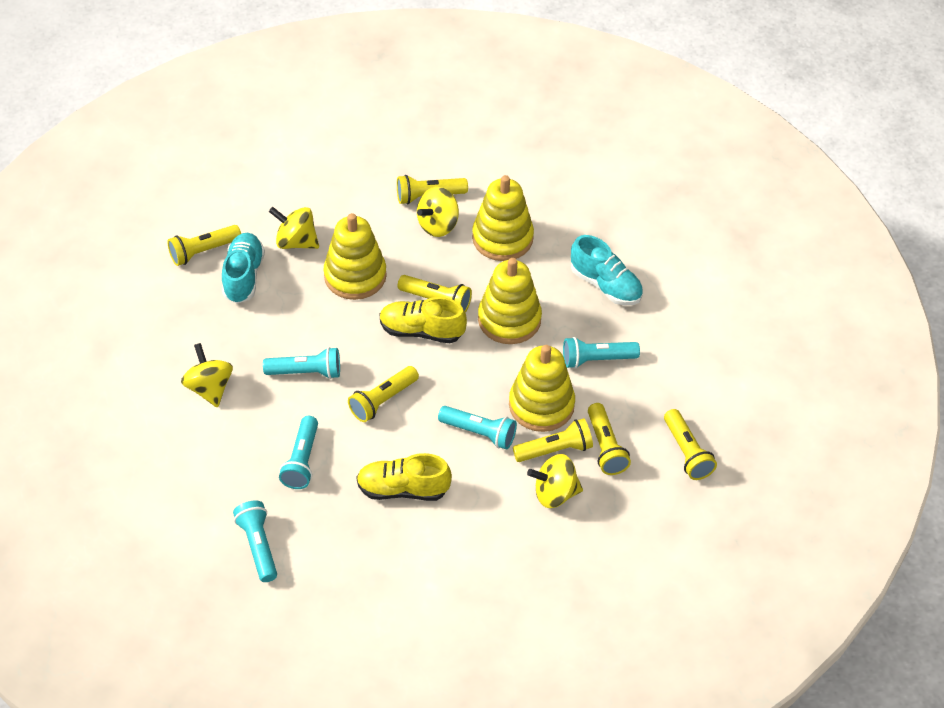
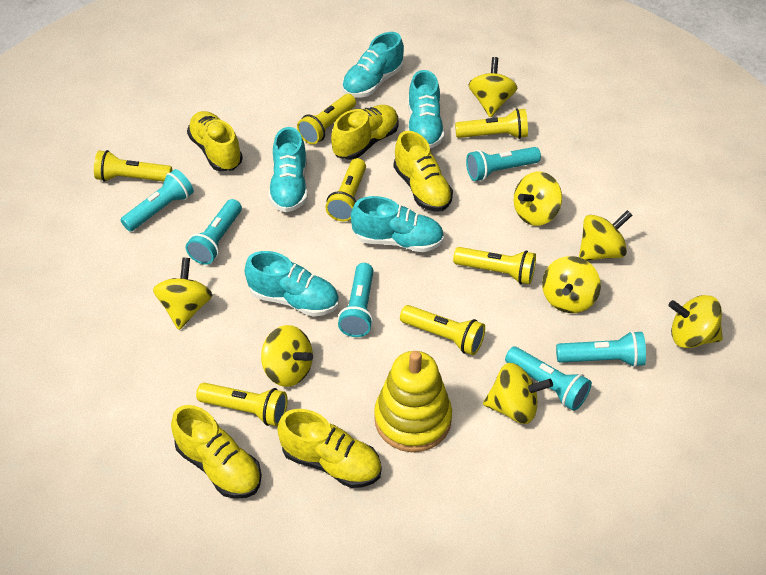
turquoise flashlight: 5 -> 6
turquoise shoe: 2 -> 5
yellow shoe: 2 -> 5
yellow spinning top: 4 -> 8
yellow stacking toy: 4 -> 1

